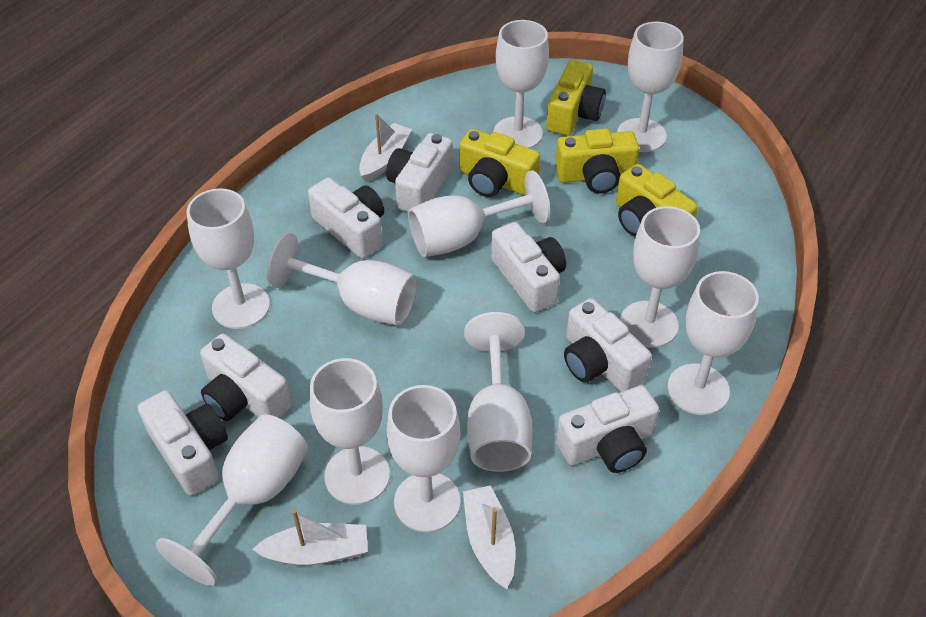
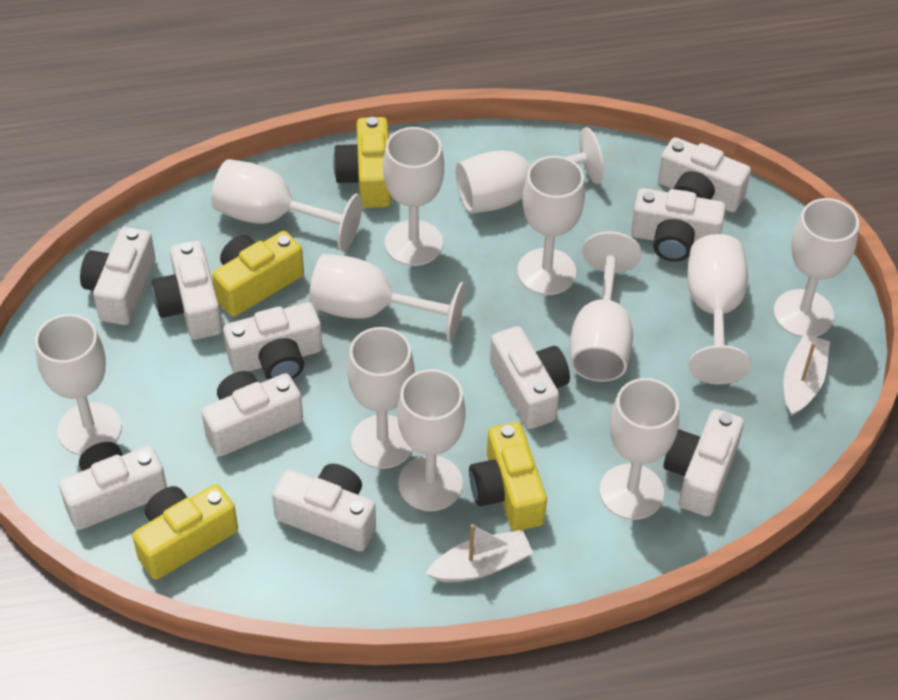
white boat: 3 -> 2
white camera: 7 -> 10
white goblet: 11 -> 12

